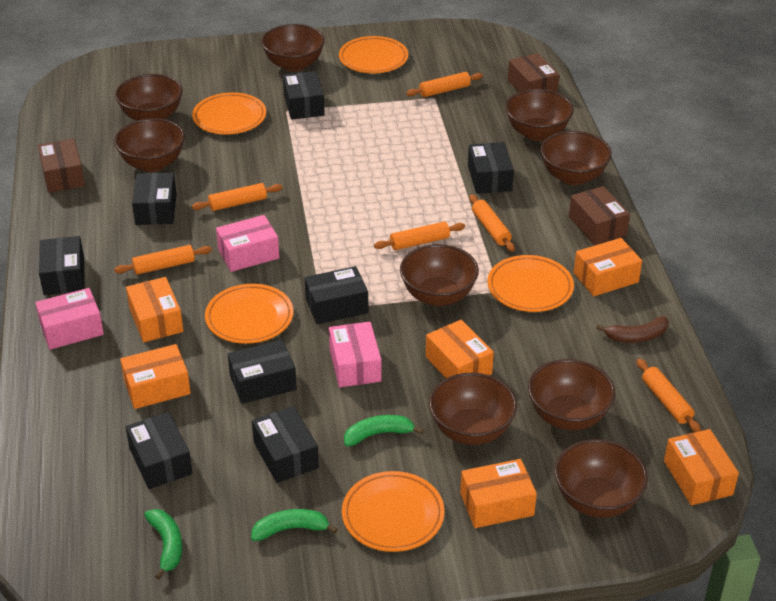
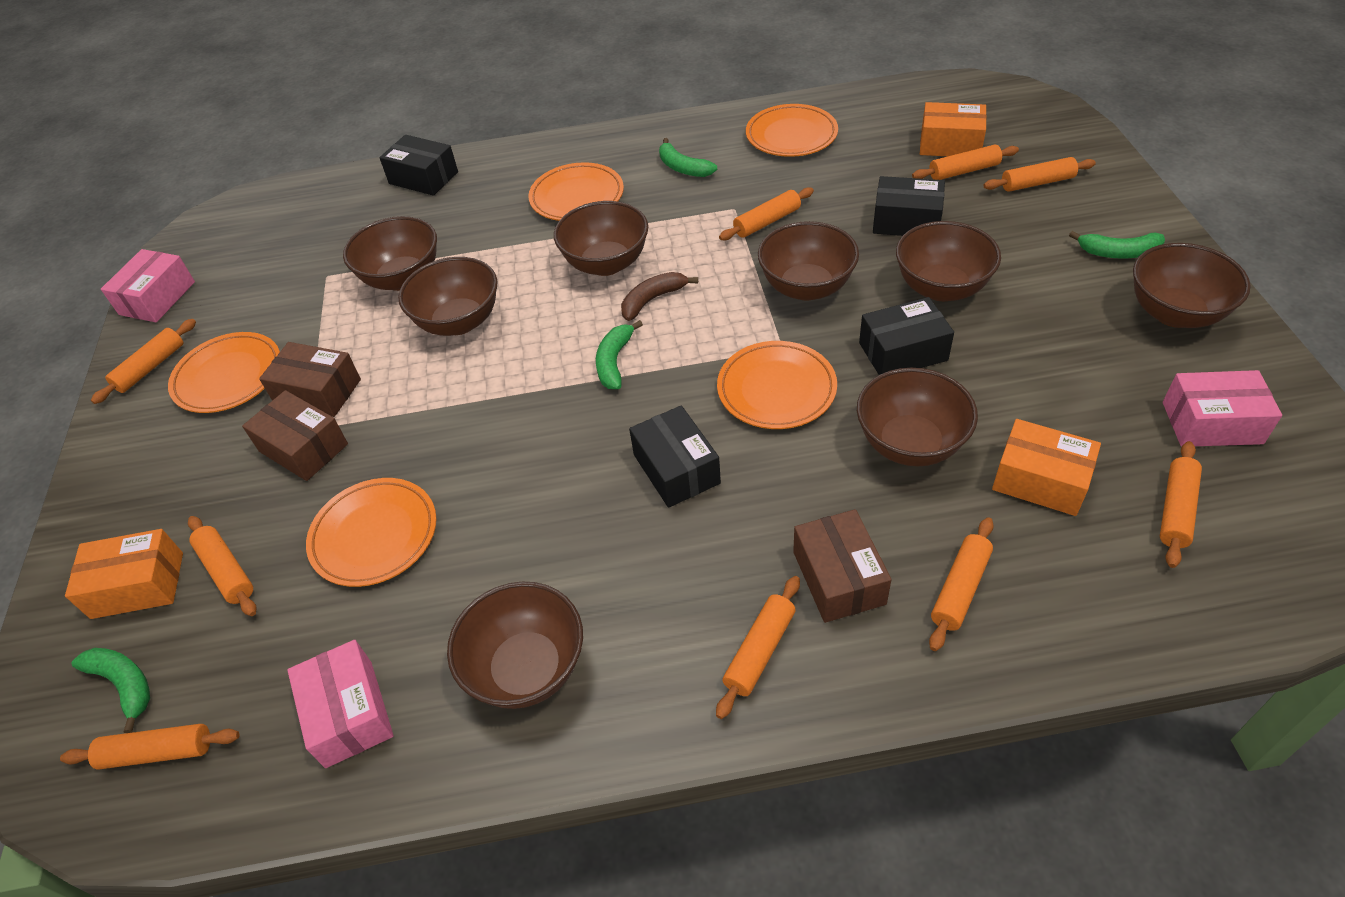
black box: 8 -> 4
brown bowl: 9 -> 8
green banana: 3 -> 4
orange box: 6 -> 3
orange rolling pin: 6 -> 9

